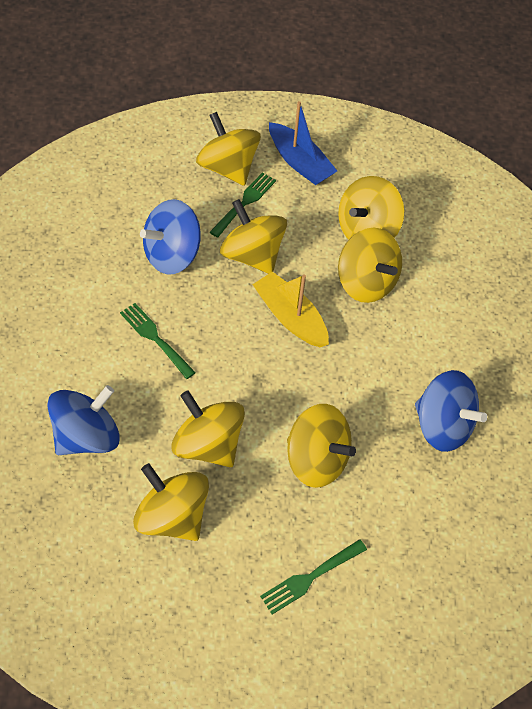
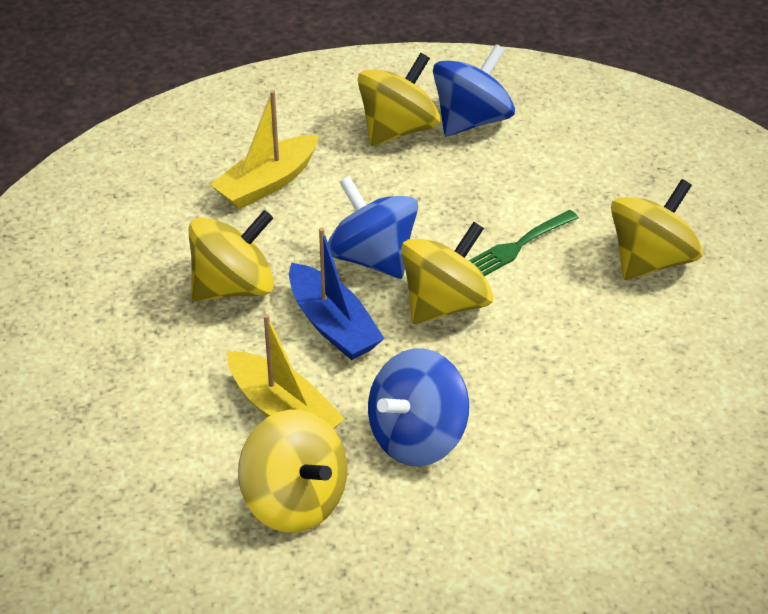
green fork: 3 -> 1
yellow boat: 1 -> 2
yellow spinning top: 7 -> 5

